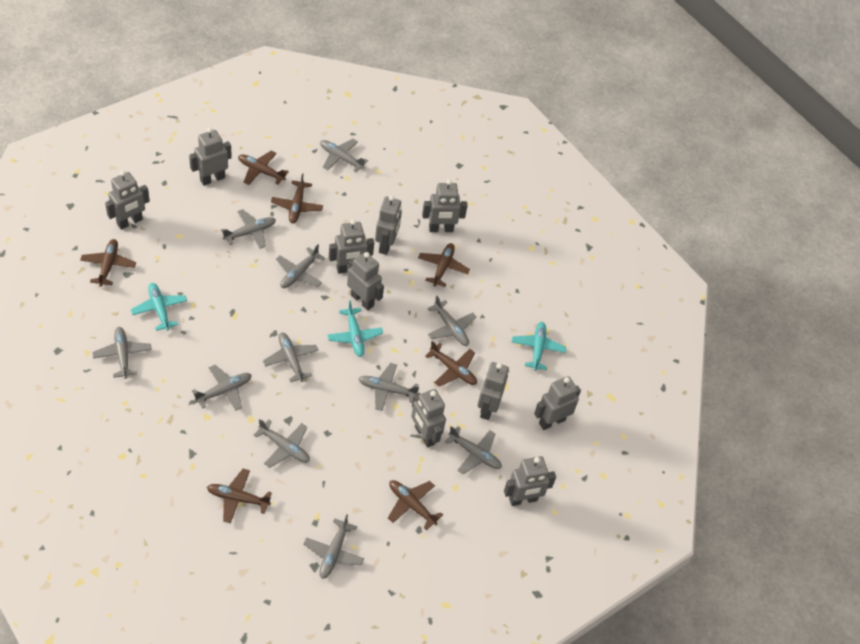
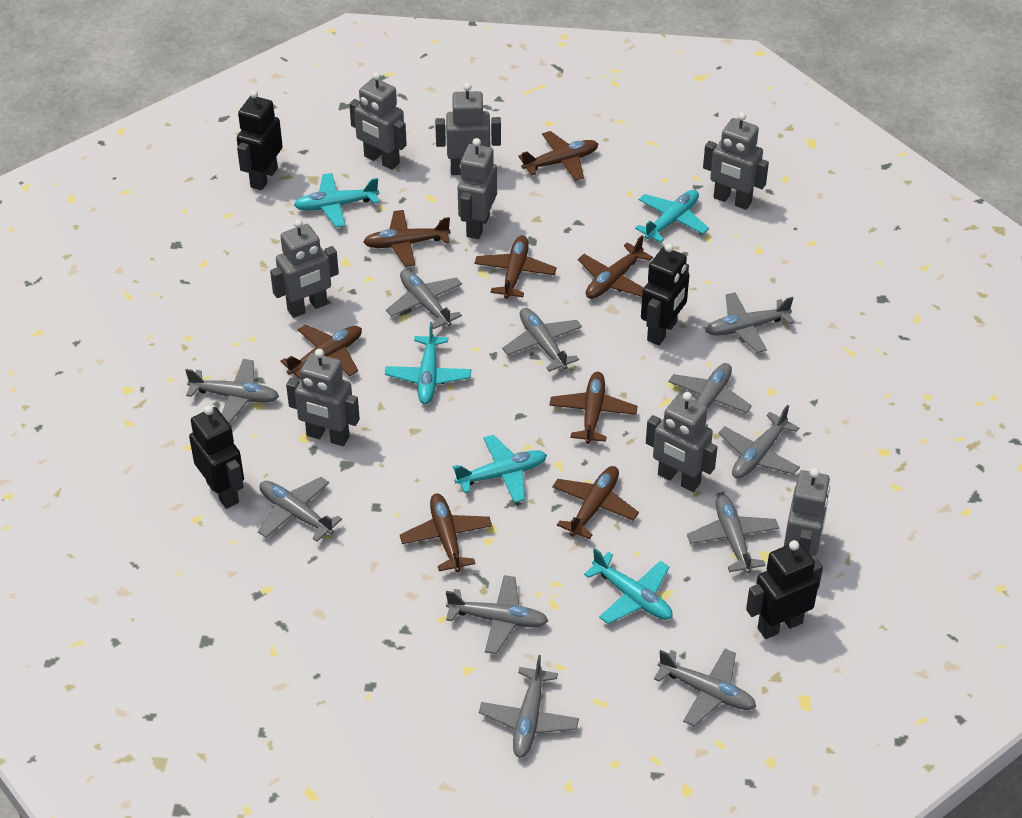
black robot: 0 -> 4
brown plane: 7 -> 8
grey robot: 10 -> 8
turquoise plane: 3 -> 5

